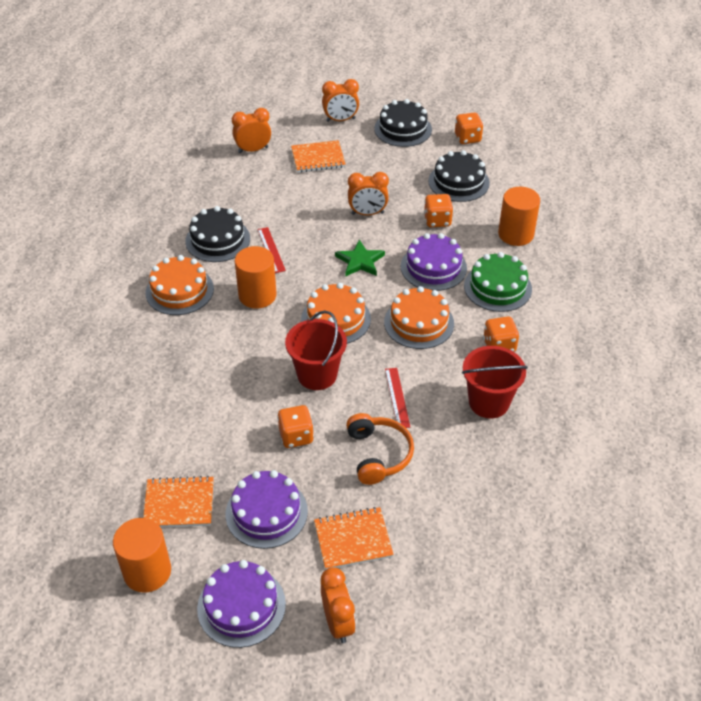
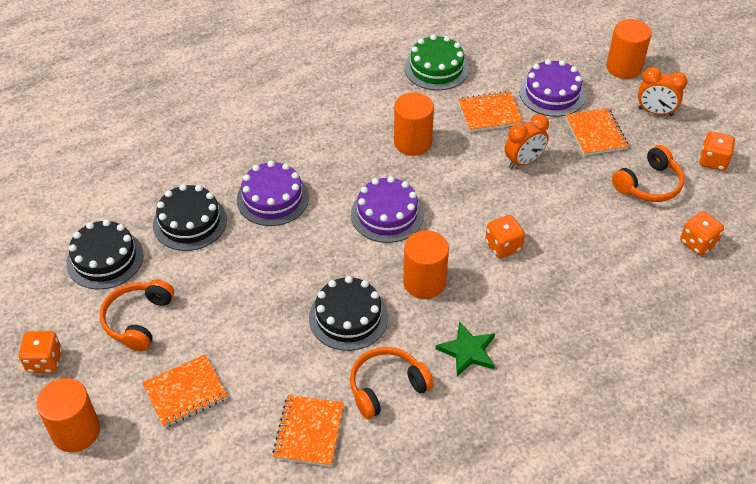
orange cake: 3 -> 0
orange clock: 4 -> 2
orange cylinder: 3 -> 4
orange headphones: 1 -> 3
orange notebook: 3 -> 4
red bucket: 2 -> 0
red ruler: 2 -> 0

